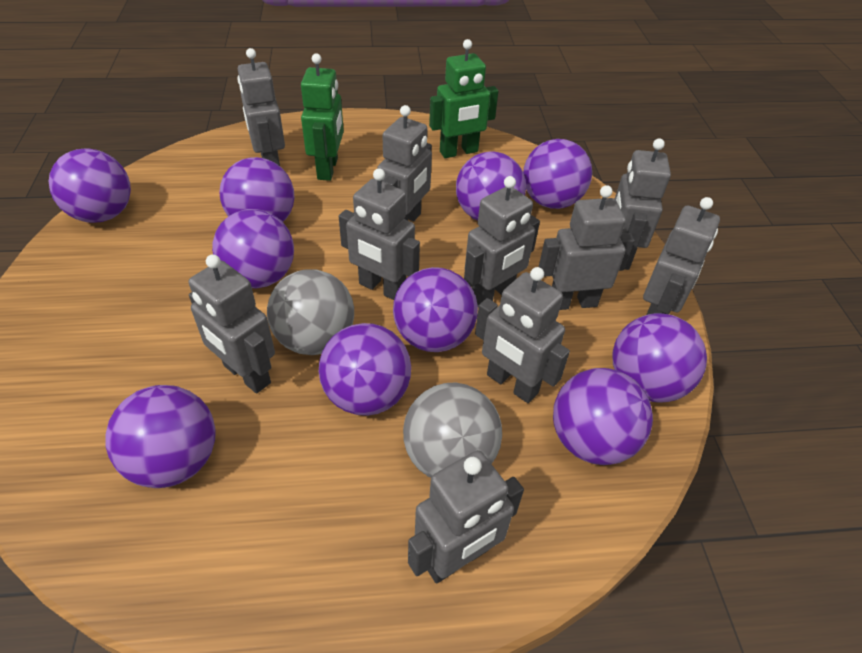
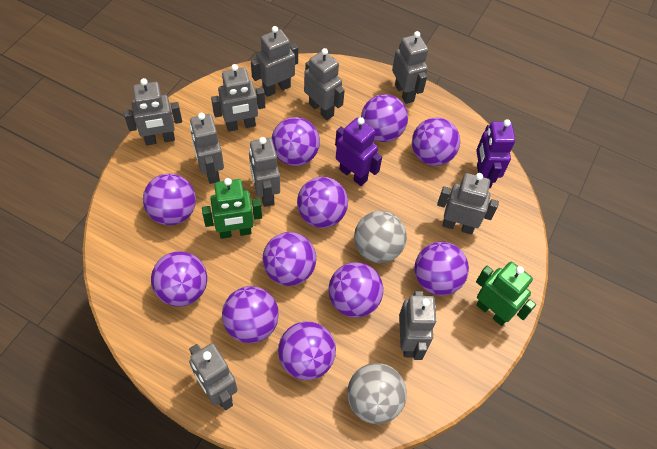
purple ball: 10 -> 11
purple robot: 0 -> 2

